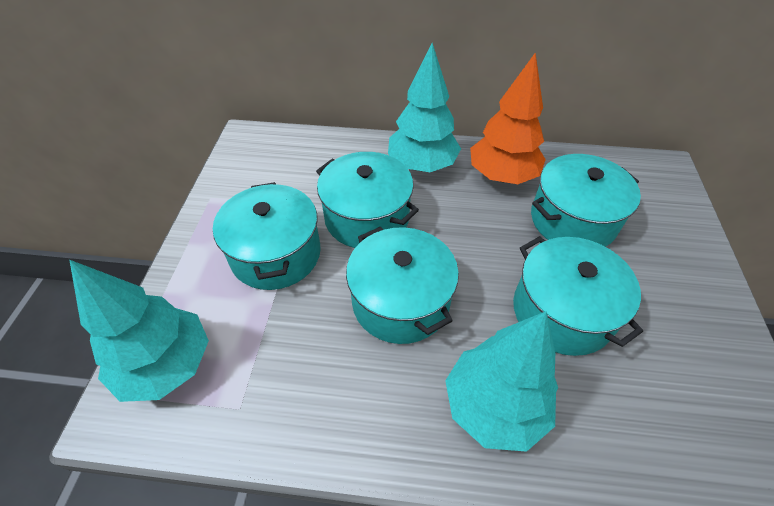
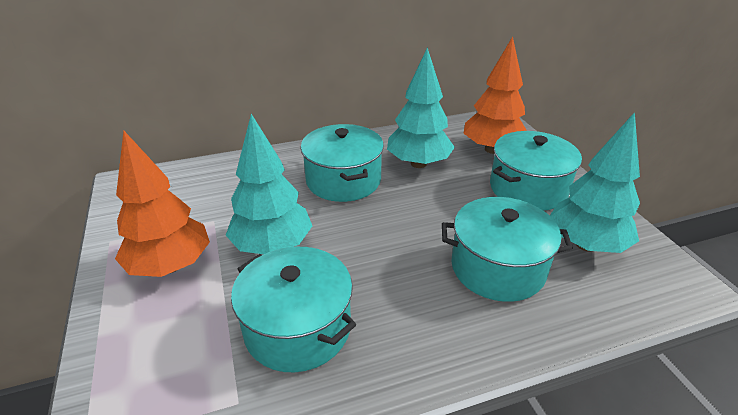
orange tree: 1 -> 2
turquoise pot: 5 -> 4

